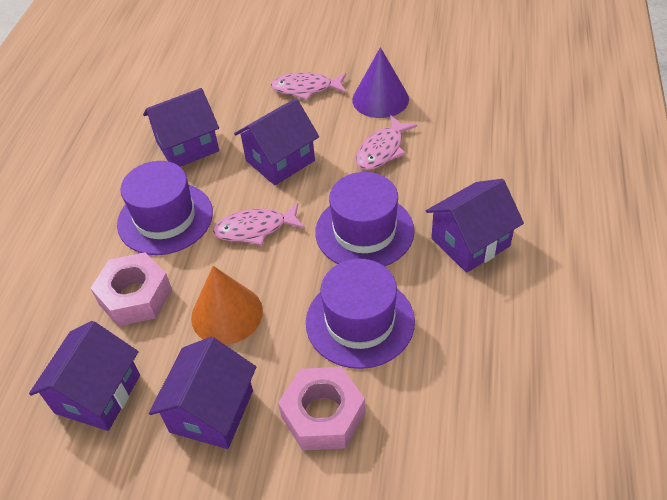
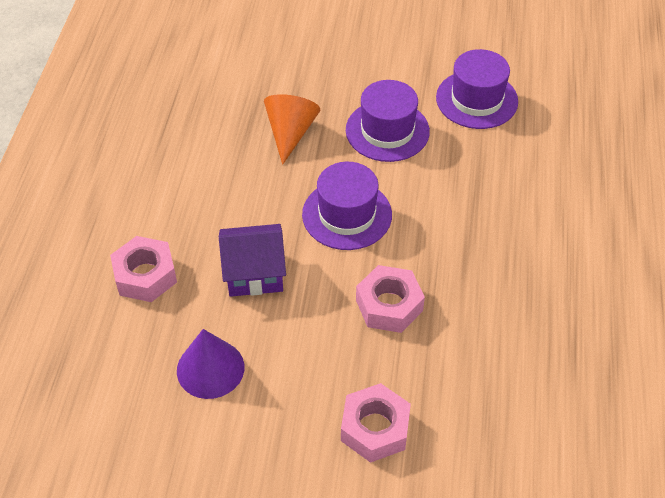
pink fish: 3 -> 0
pink nut: 2 -> 3
purple house: 5 -> 1

